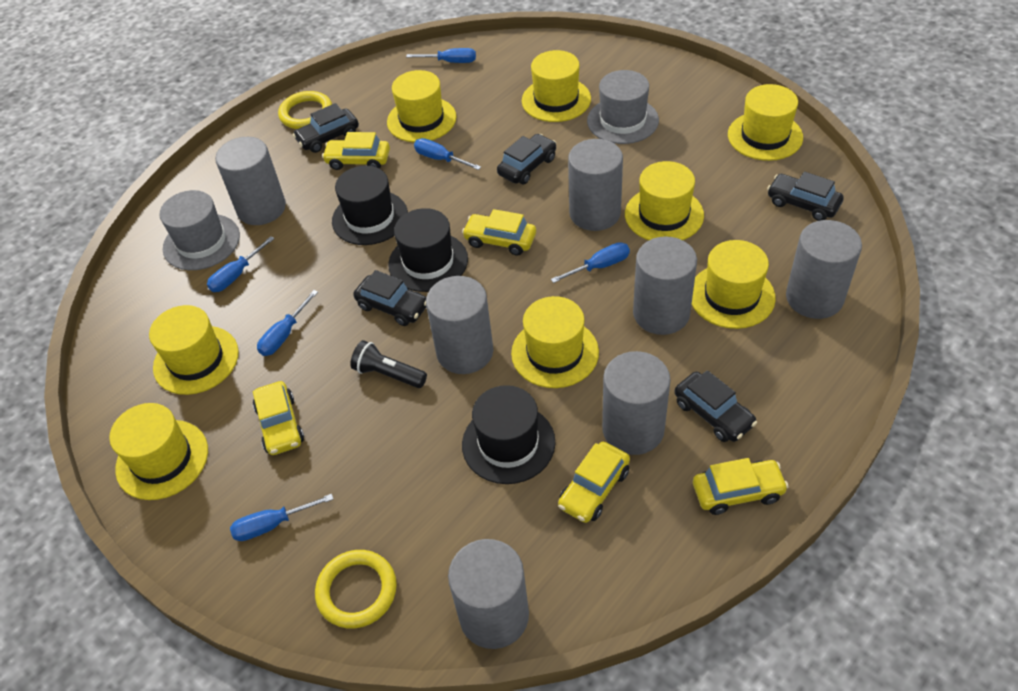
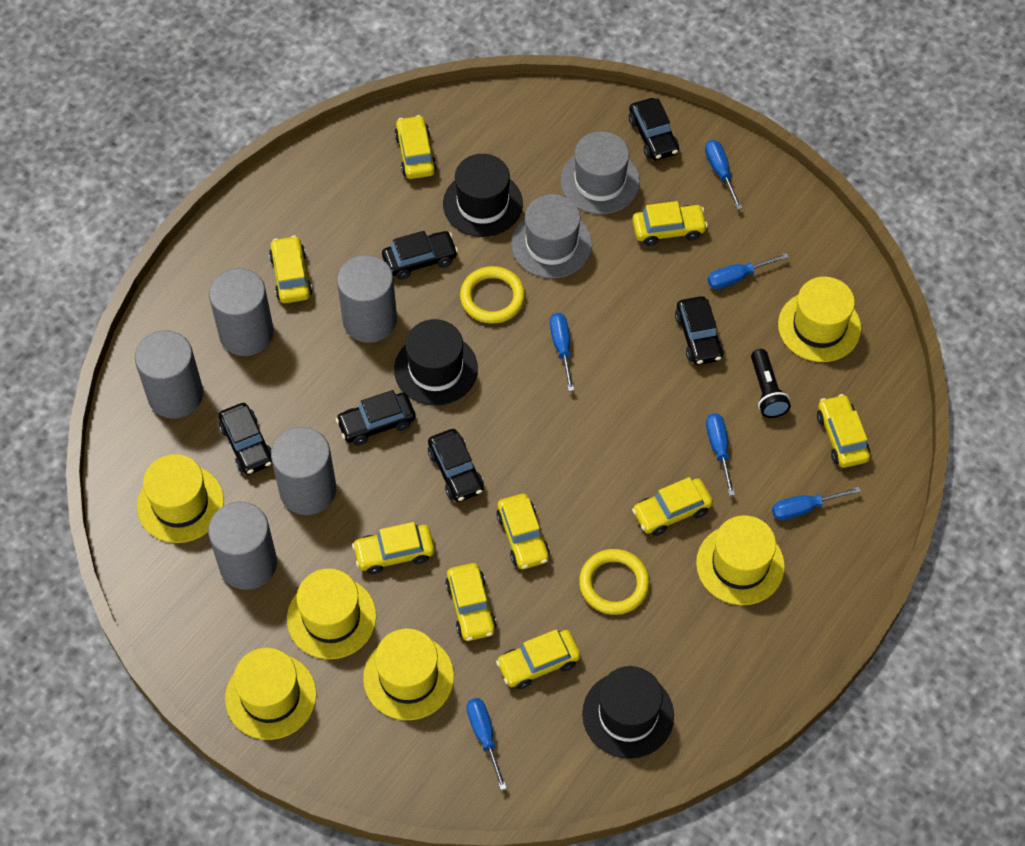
black car: 5 -> 6
grey cylinder: 7 -> 5
yellow car: 5 -> 9
yellow hat: 8 -> 6

